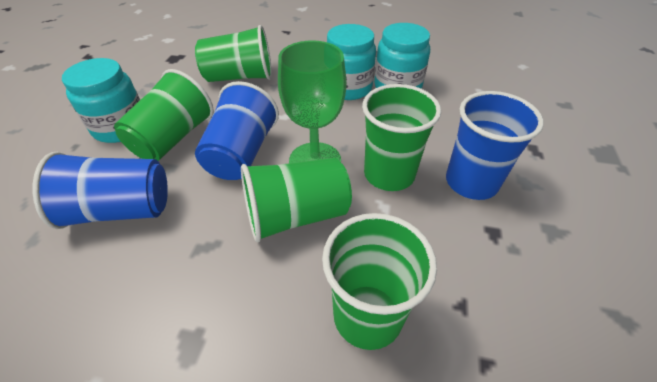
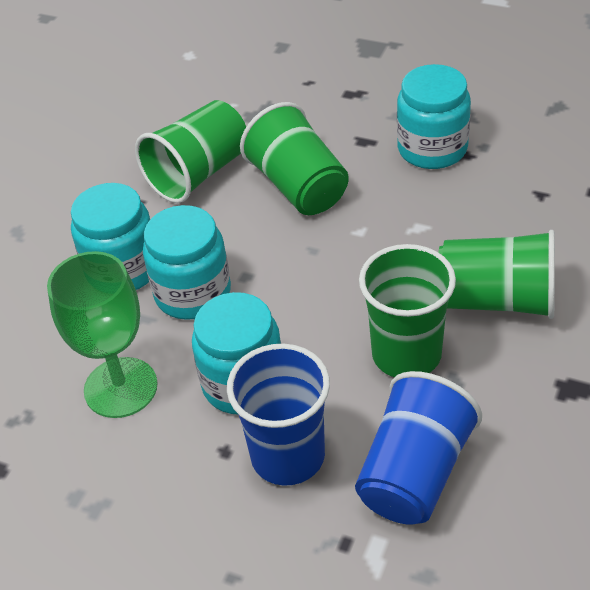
blue cup: 3 -> 2
green cup: 5 -> 4
turquoise jar: 3 -> 4

